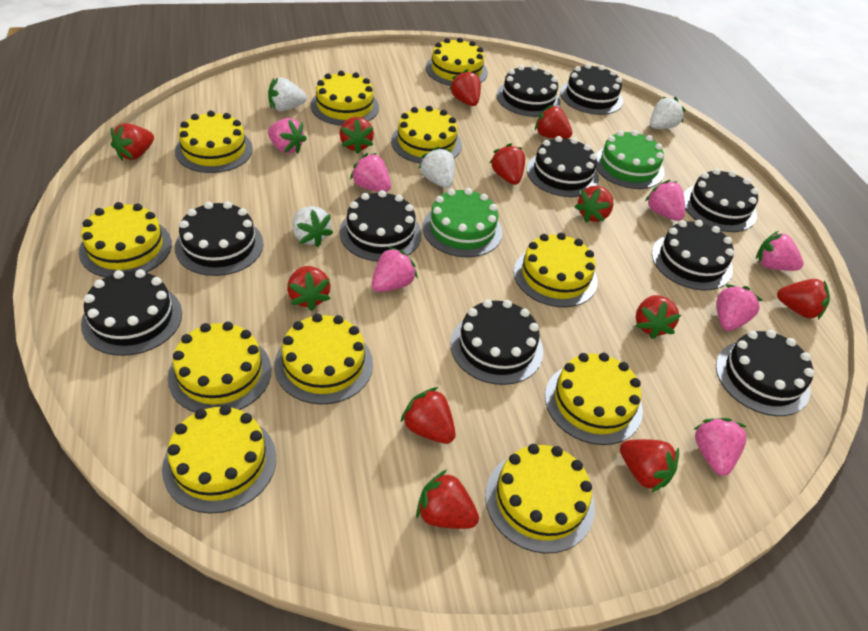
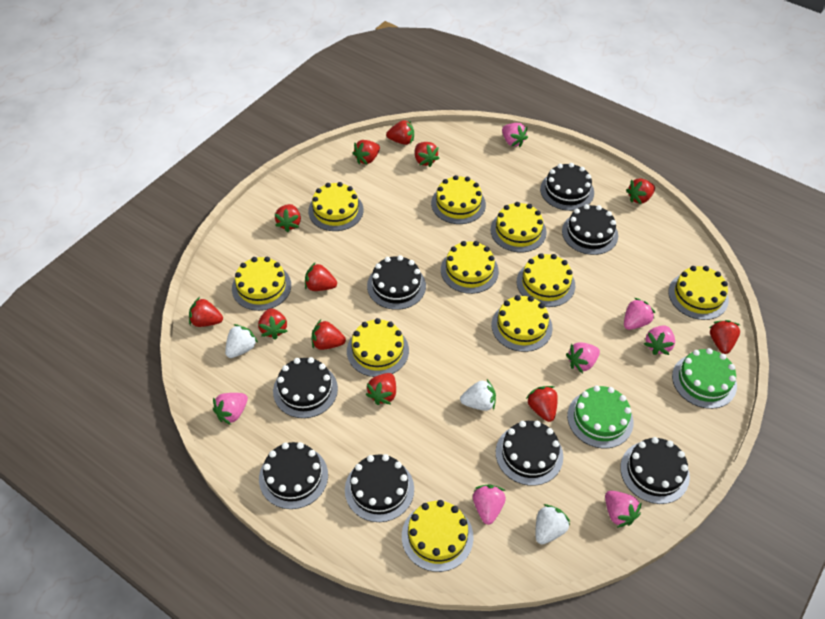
black cake: 10 -> 8
white strawberry: 4 -> 3
yellow cake: 11 -> 10

